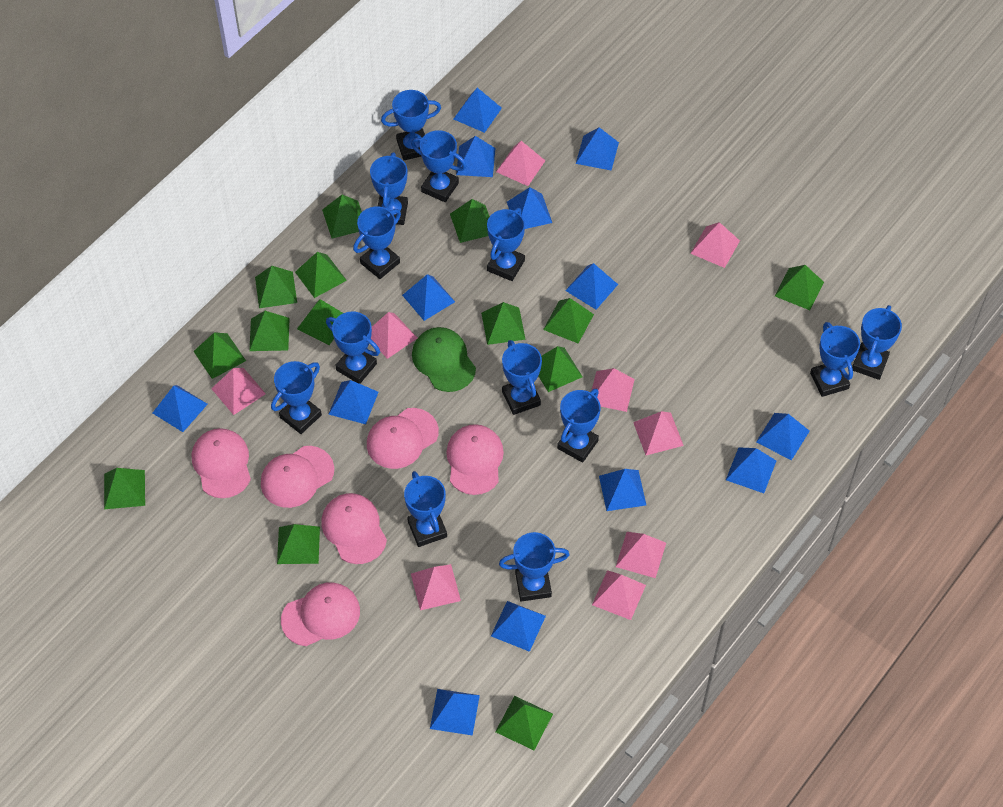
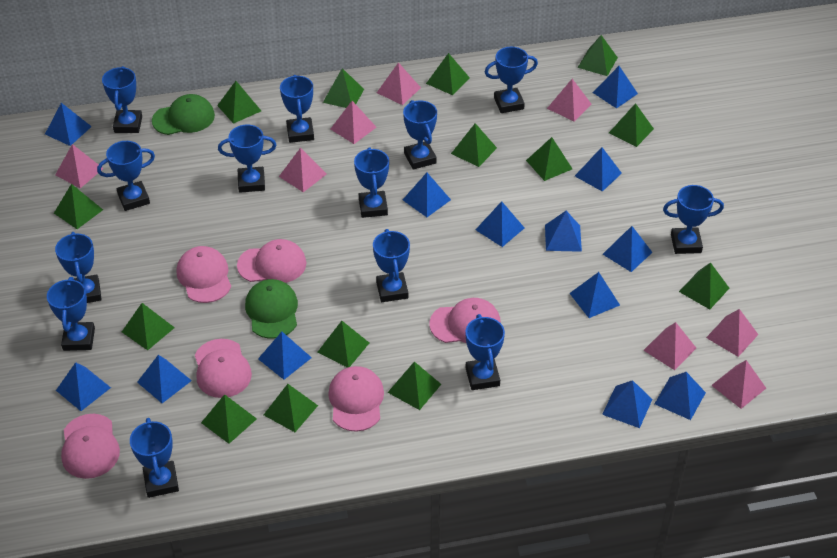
green cap: 1 -> 2
pink pyramid: 9 -> 8

